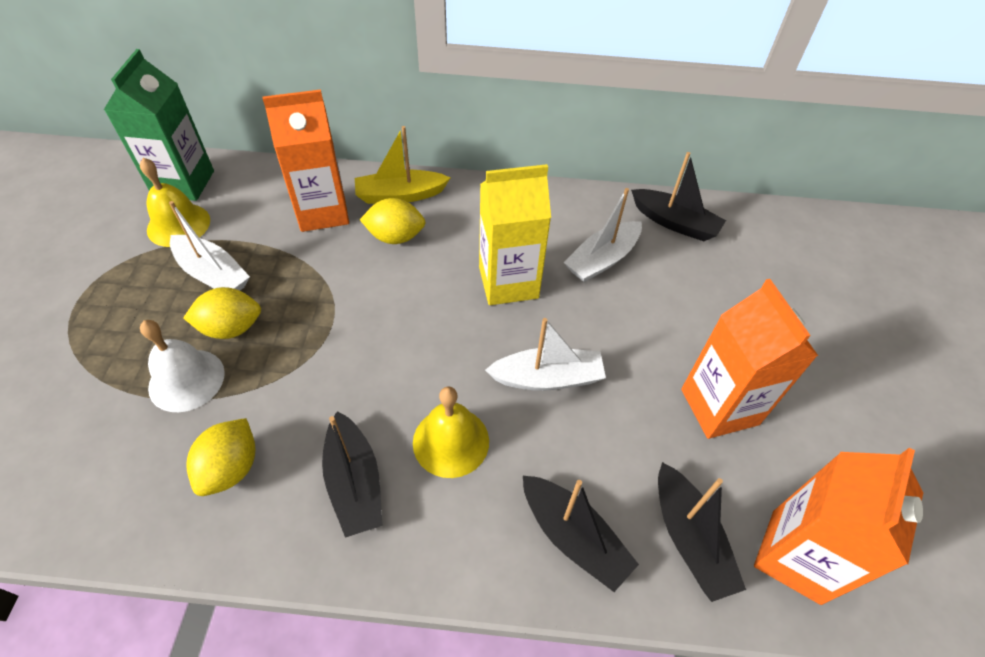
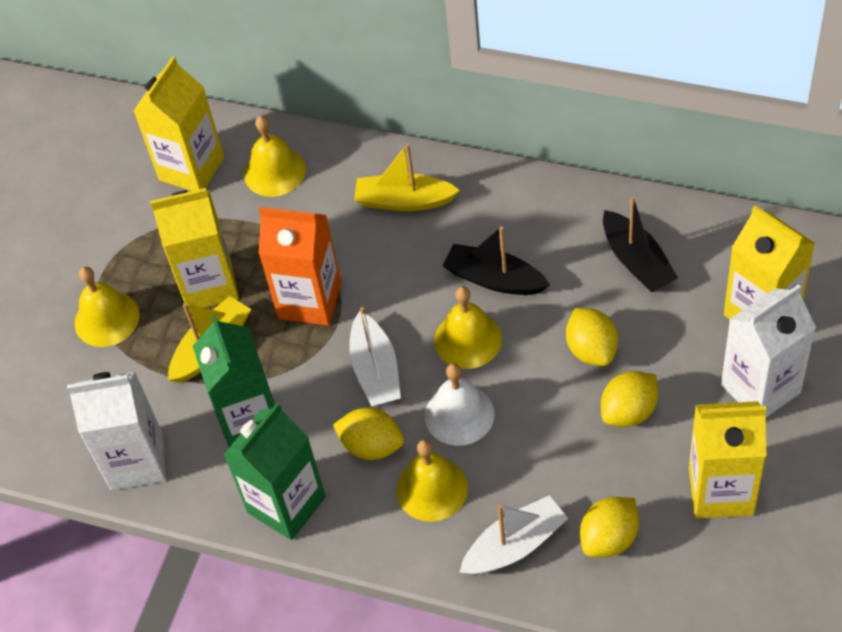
black boat: 4 -> 2
green carton: 1 -> 2
orange carton: 3 -> 1
white boat: 3 -> 2
white carton: 0 -> 2
yellow bell: 2 -> 4
yellow boat: 1 -> 2
yellow carton: 1 -> 4
yellow lemon: 3 -> 4

